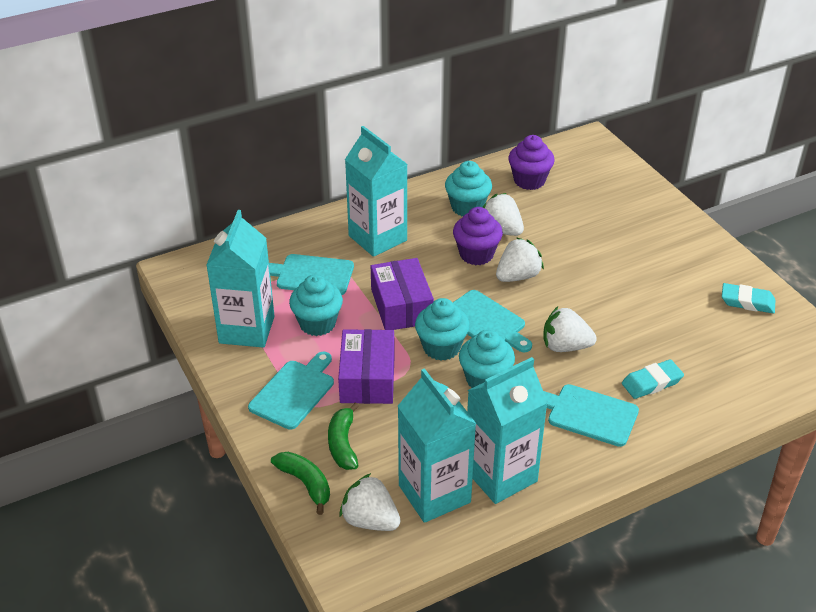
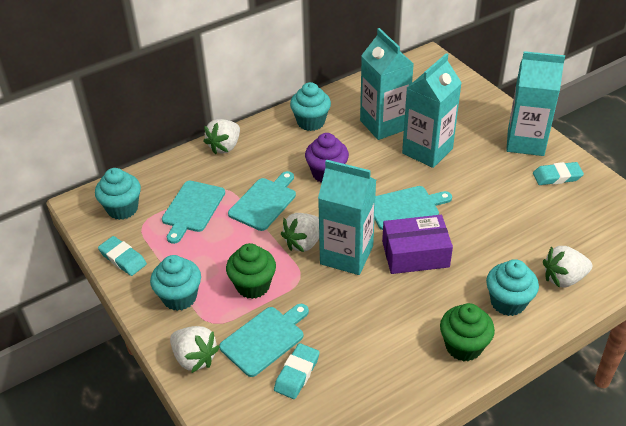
green banana: 2 -> 0
green cupcake: 0 -> 2
purple box: 2 -> 1
purple cupcake: 2 -> 1
turquoise eraser: 2 -> 3

